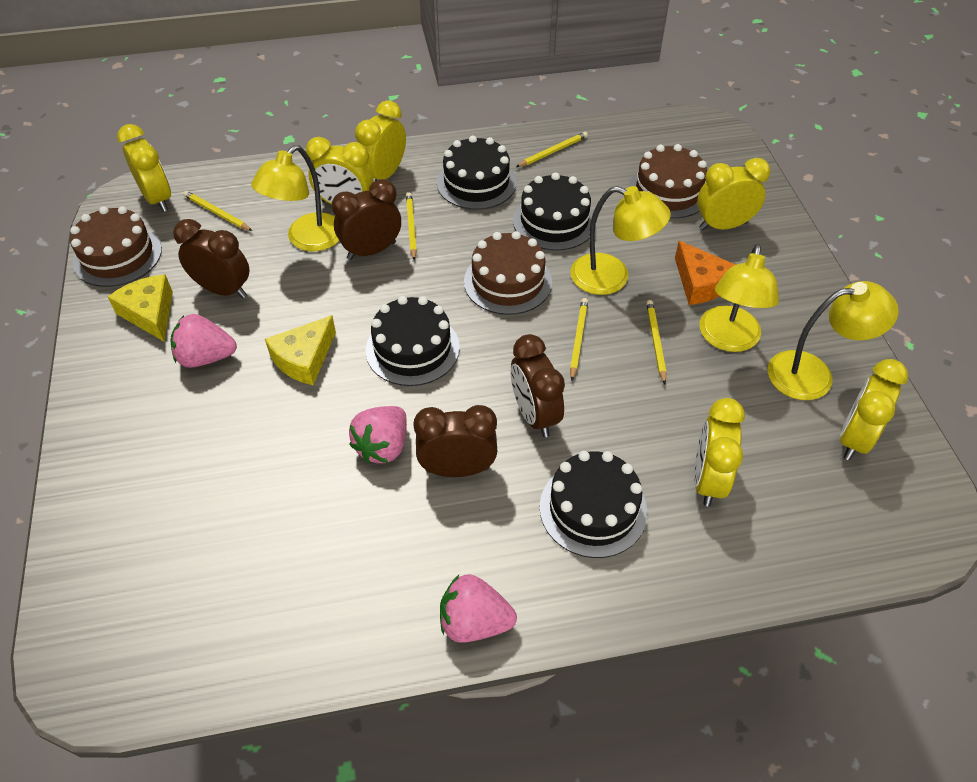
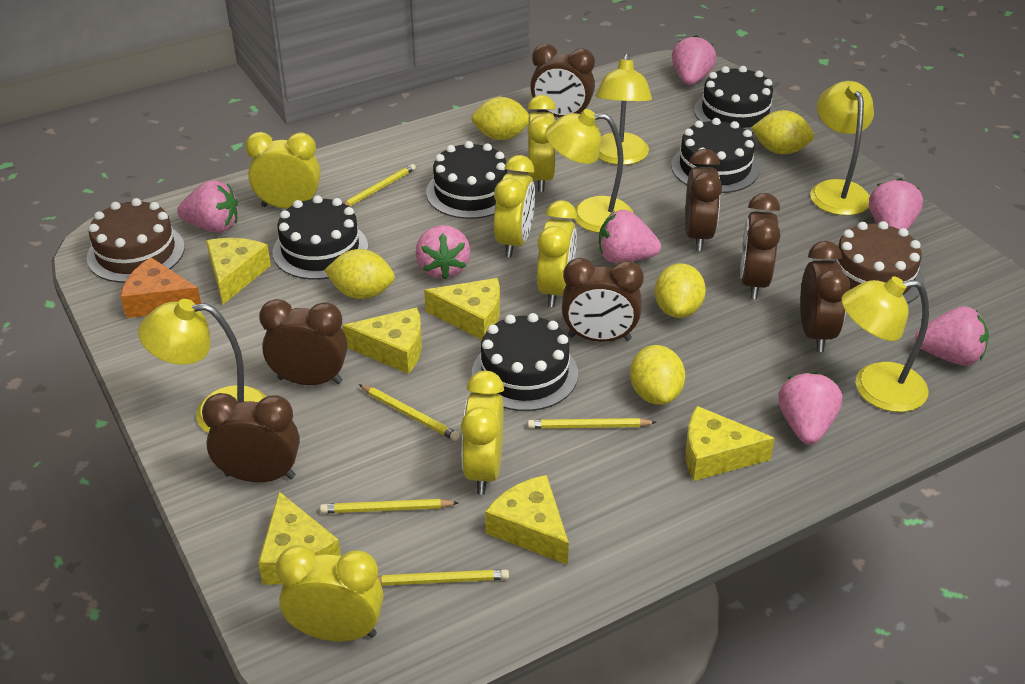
black cake: 4 -> 5
brown cake: 3 -> 2
brown clock: 4 -> 7
pink strawberry: 3 -> 7
yellow cheese: 2 -> 6
yellow lamp: 4 -> 5
yellow lemon: 0 -> 5

